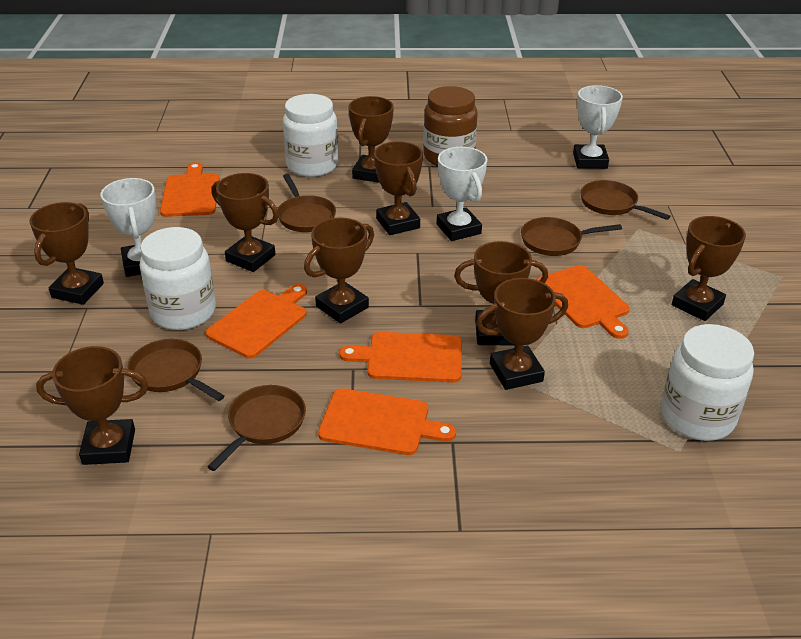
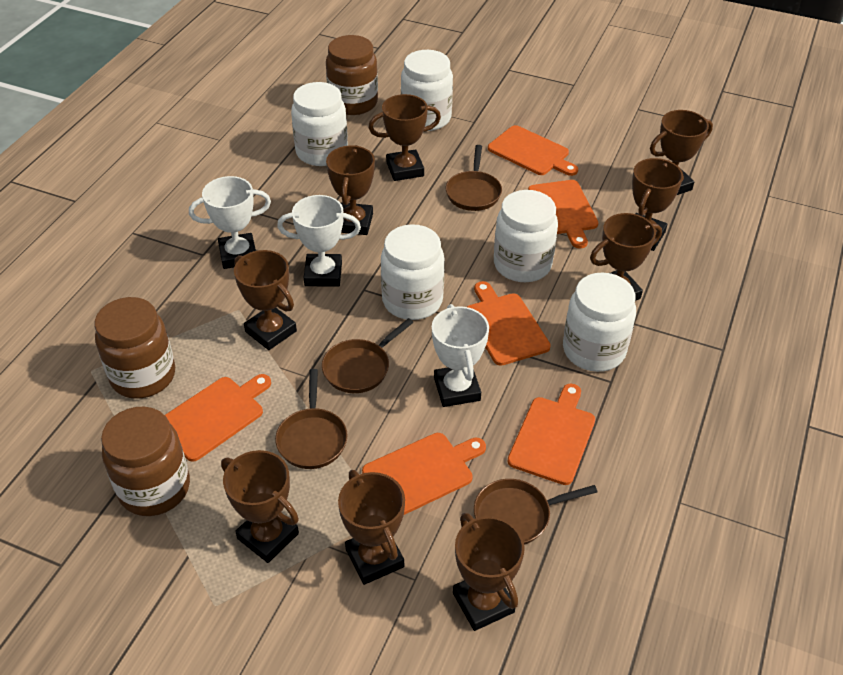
brown jar: 1 -> 3
brown pan: 5 -> 4
orange cutting board: 5 -> 6
white jar: 3 -> 5

